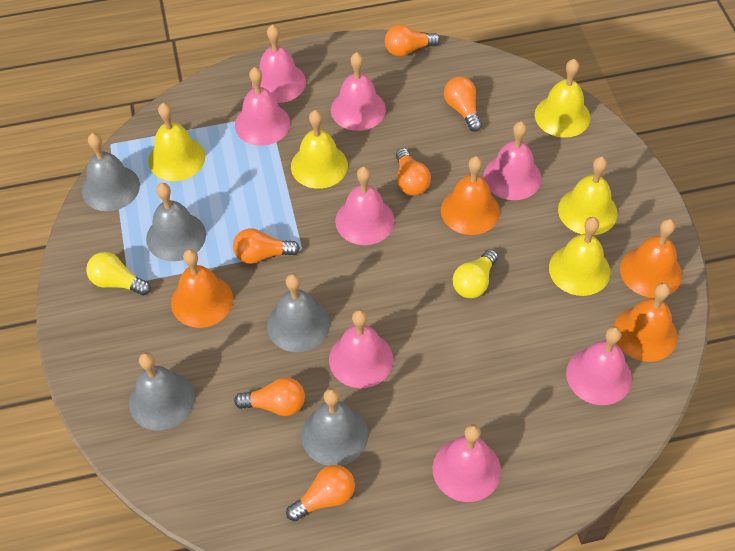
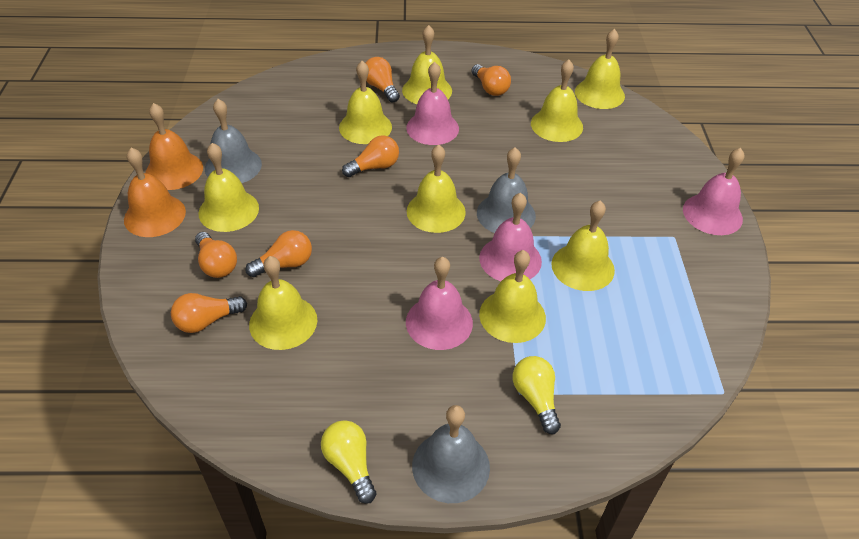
grey bell: 5 -> 3
orange bell: 4 -> 2
pink bell: 8 -> 4
yellow bell: 5 -> 9

